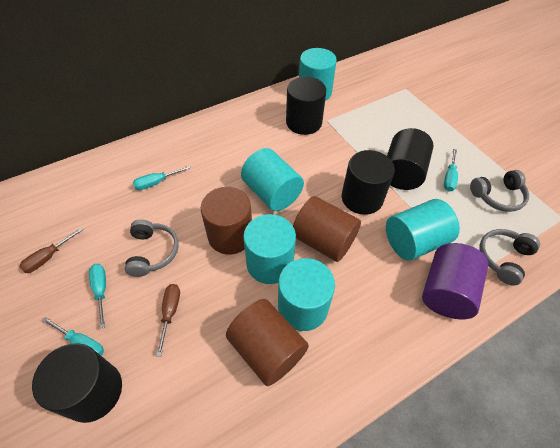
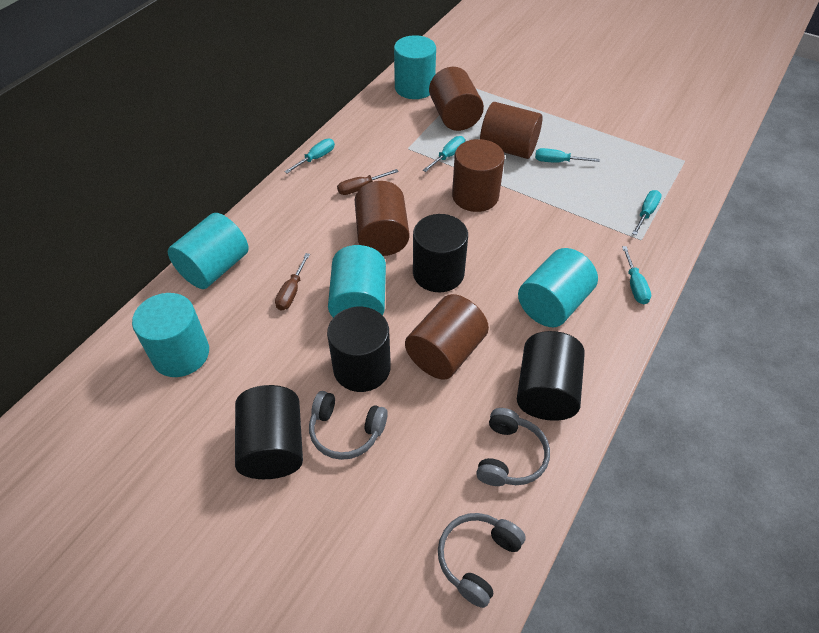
brown cylinder: 3 -> 5
purple cylinder: 1 -> 0
turquoise screwdriver: 4 -> 5

